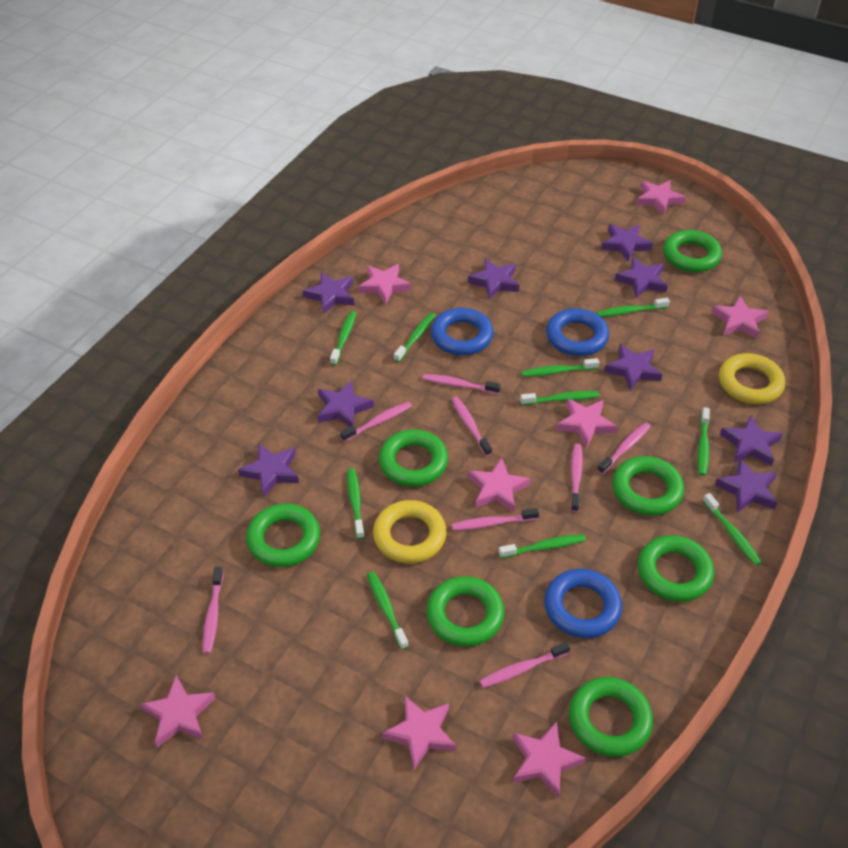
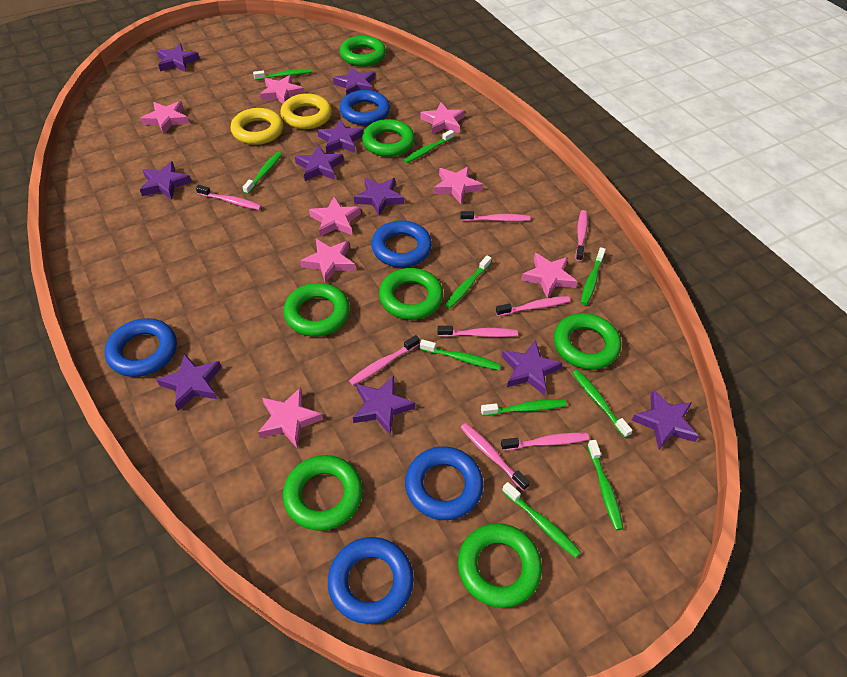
blue ring: 3 -> 5
purple star: 9 -> 10

